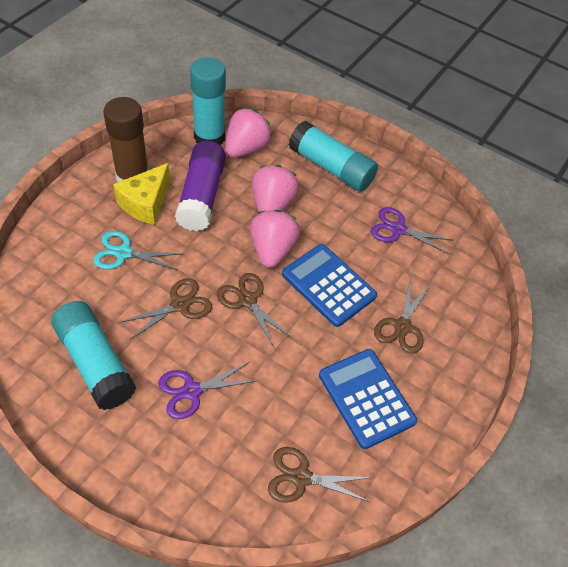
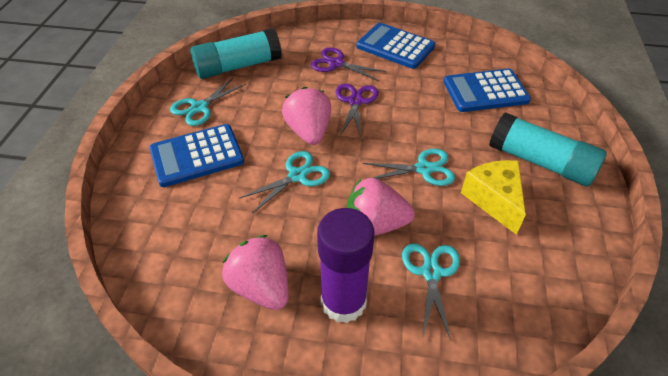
blue calculator: 2 -> 3
brown glue stick: 1 -> 0
brown scissors: 4 -> 0
turquoise glue stick: 3 -> 2
turquoise scissors: 1 -> 4

